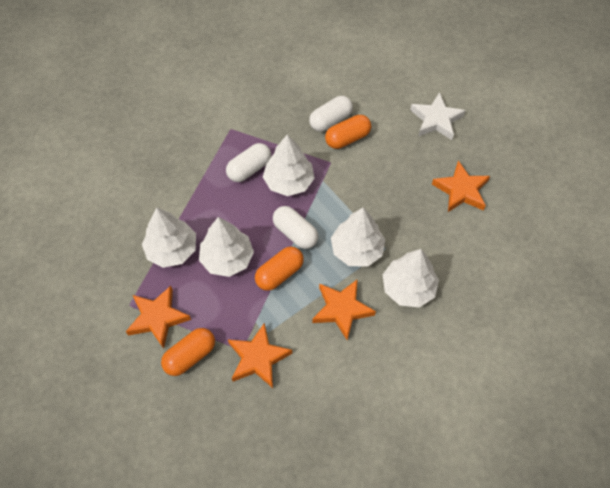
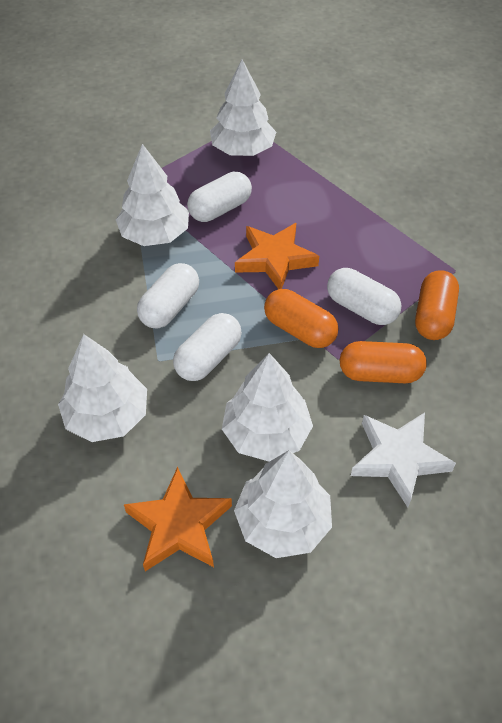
orange star: 4 -> 2
white capsule: 3 -> 4

